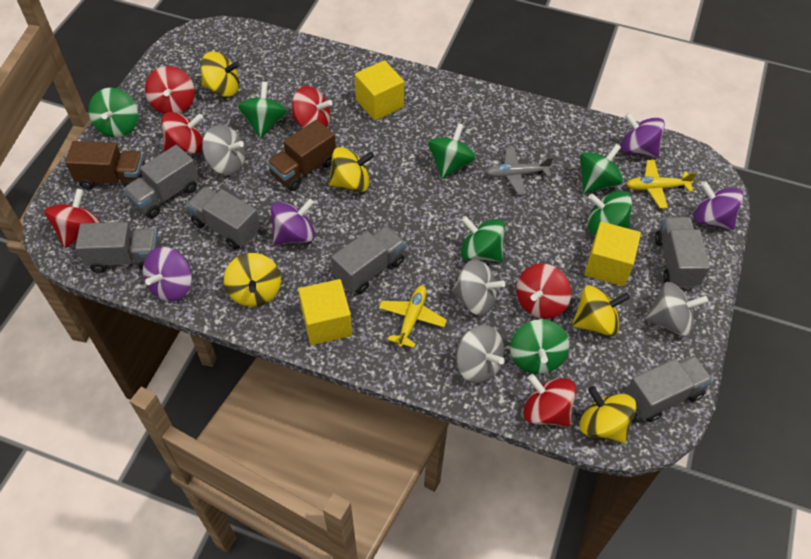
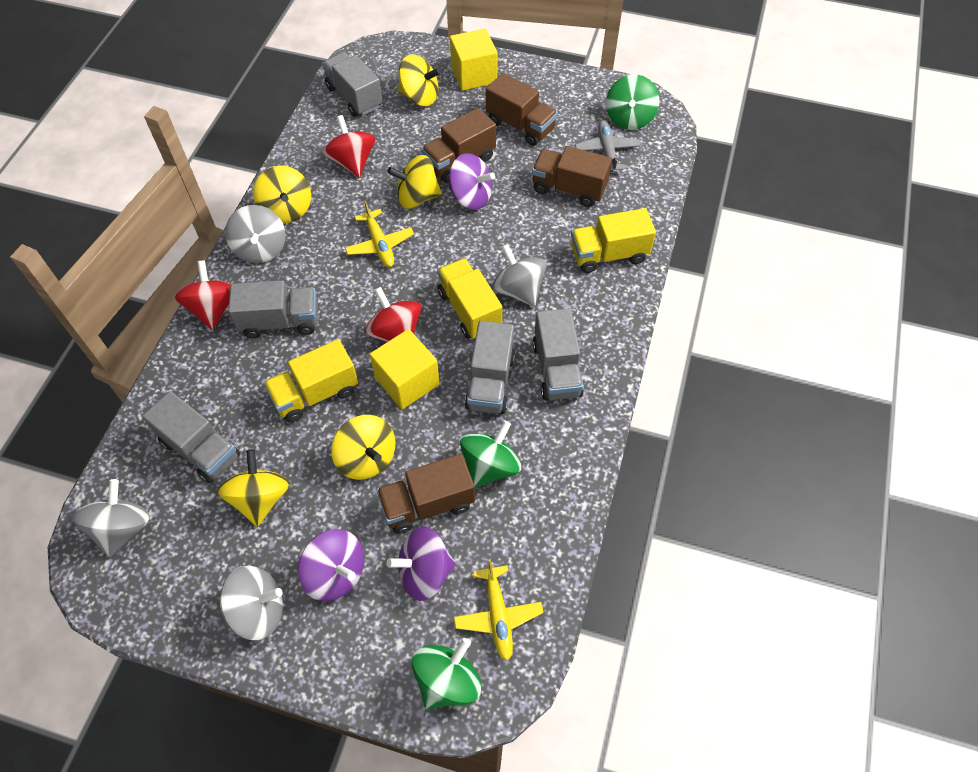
brown truck: 2 -> 4
green spinning top: 7 -> 3
grey truck: 6 -> 5
purple spinning top: 4 -> 3
red spinning top: 6 -> 3
yellow cube: 3 -> 2
yellow truck: 0 -> 3

